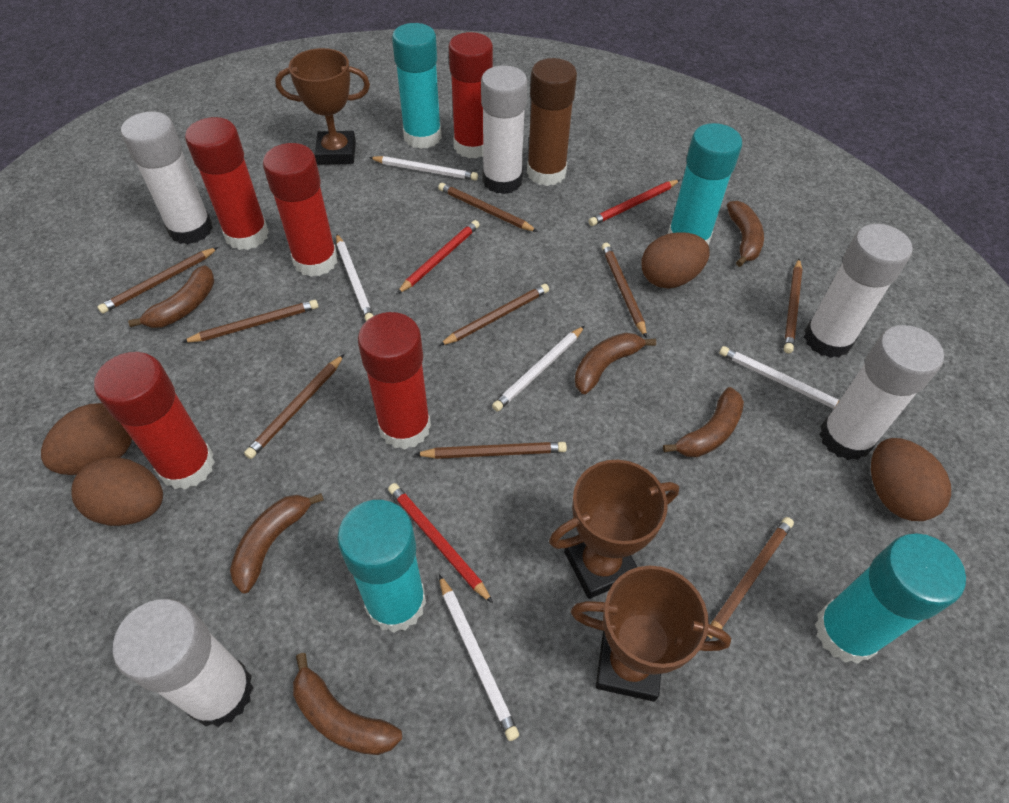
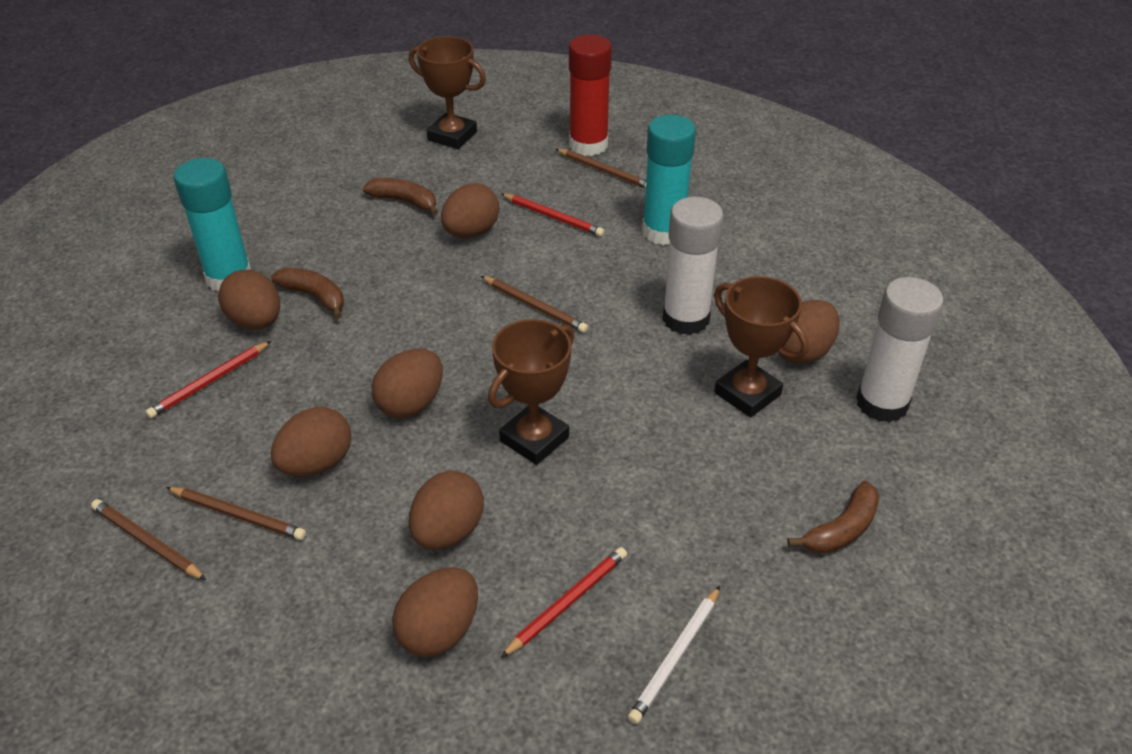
brown banana: 6 -> 3
brown egg: 4 -> 7
brown glue stick: 1 -> 0
brown pencil: 9 -> 4
red glue stick: 5 -> 1
turquoise glue stick: 4 -> 2
white glue stick: 5 -> 2
white pencil: 5 -> 1

